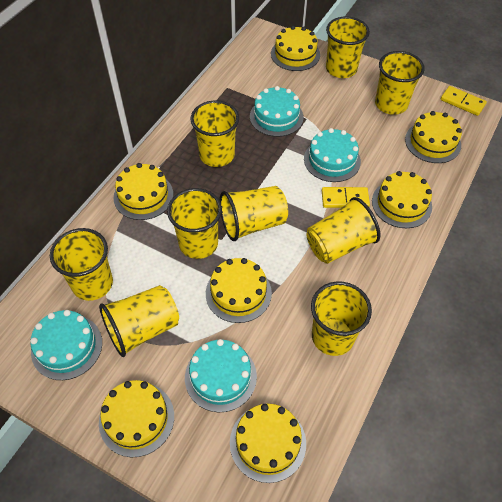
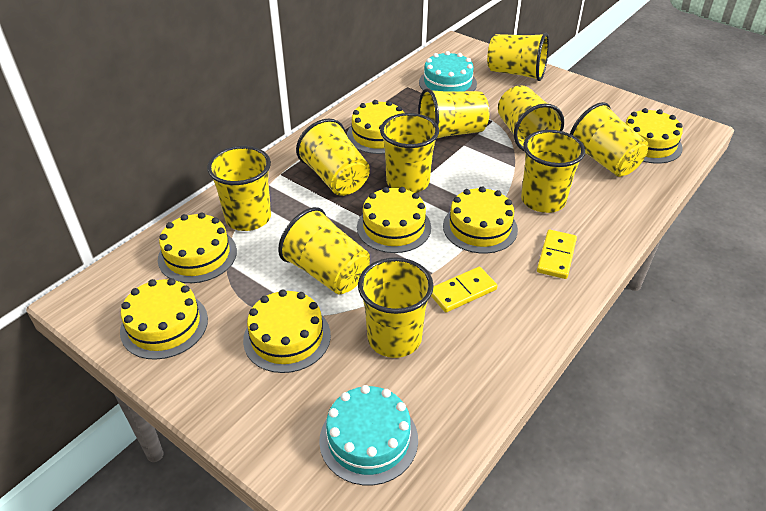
turquoise cake: 4 -> 2
yellow cup: 9 -> 10

